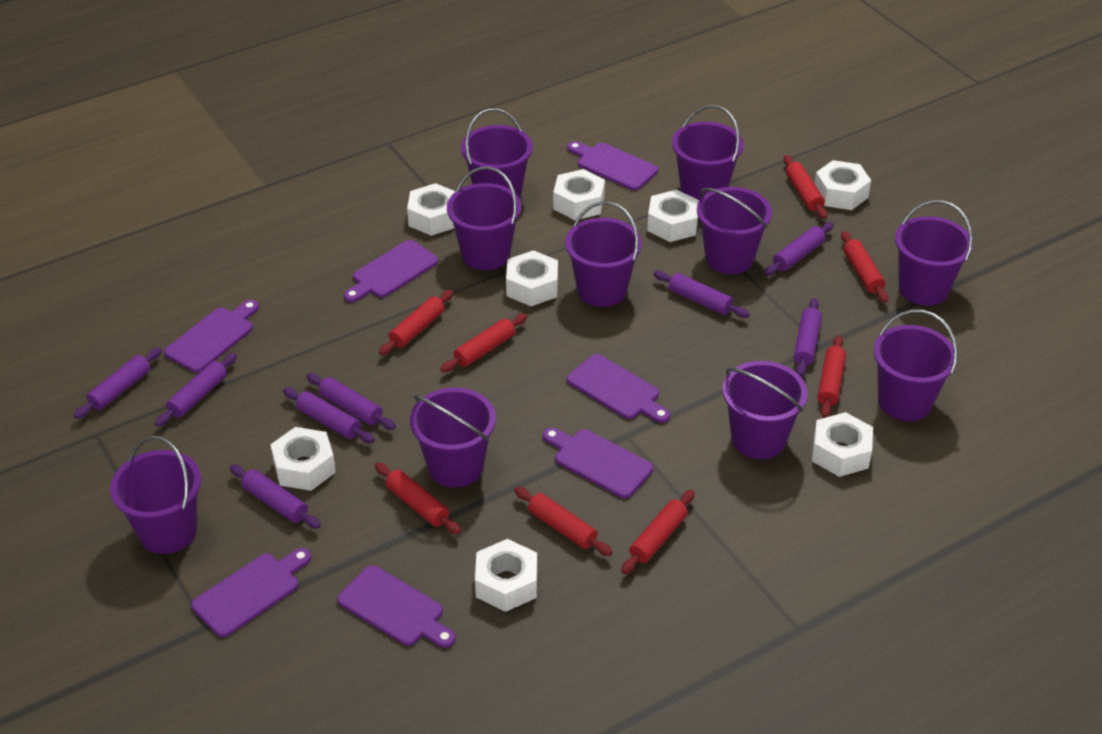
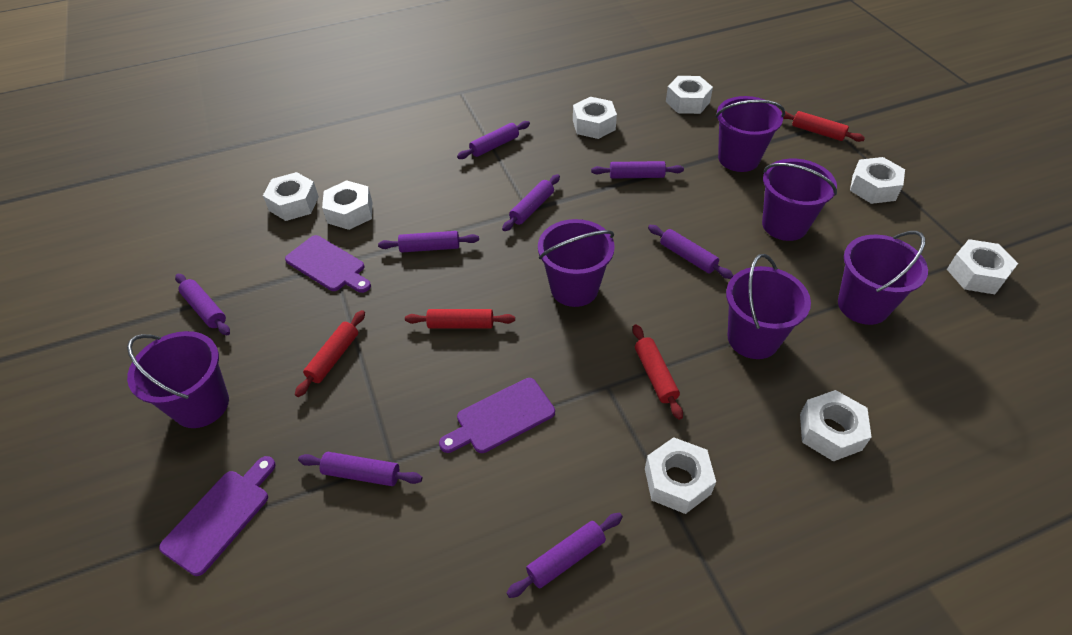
purple bucket: 10 -> 6
purple cutting board: 7 -> 3
red rolling pin: 8 -> 4

